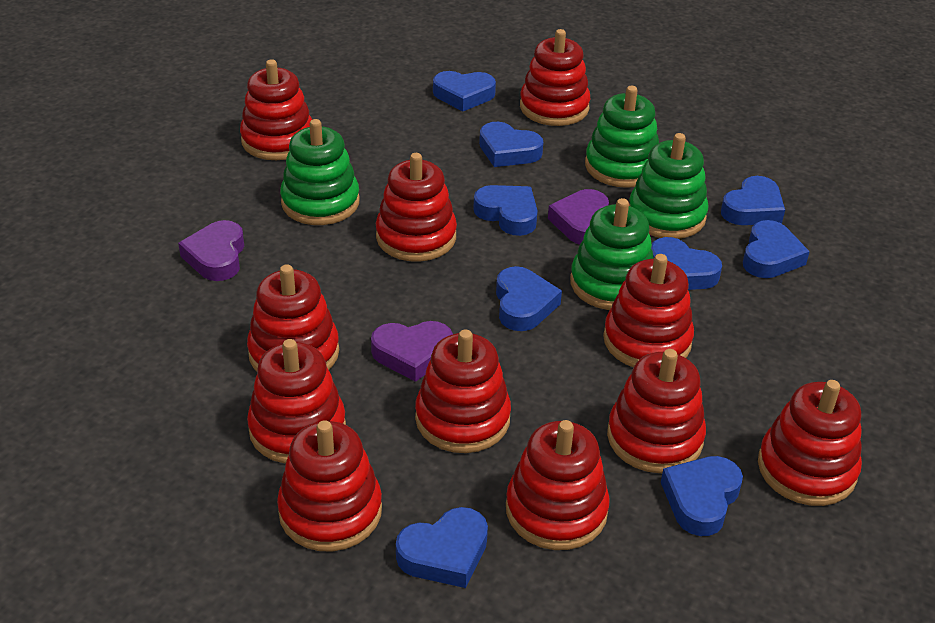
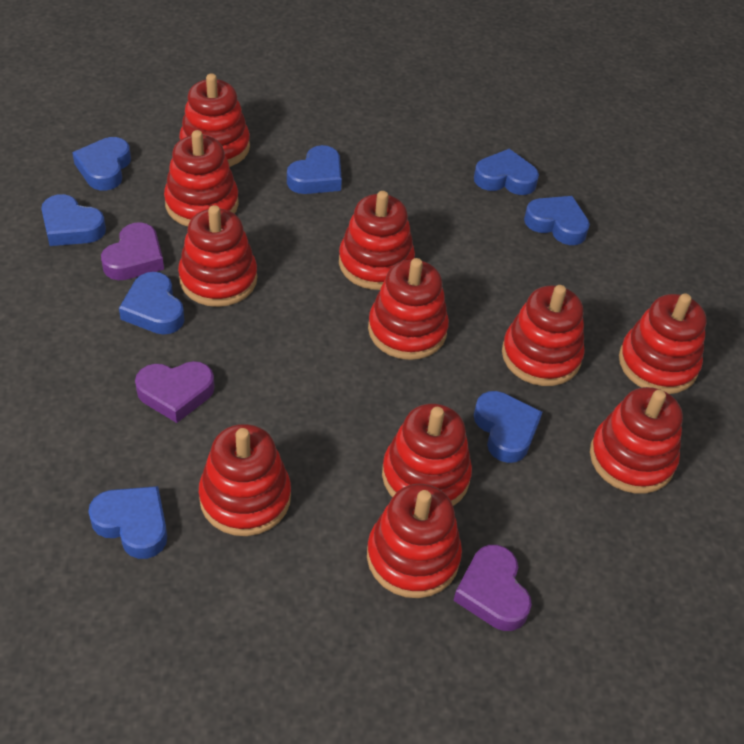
blue heart: 9 -> 8
green stacking toy: 4 -> 0

